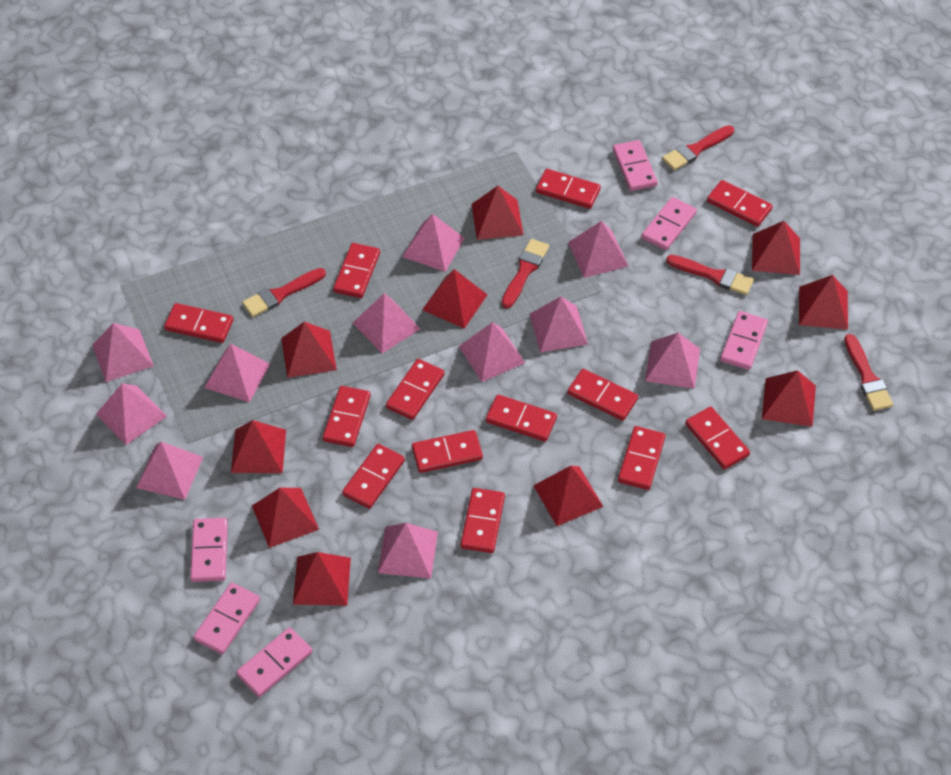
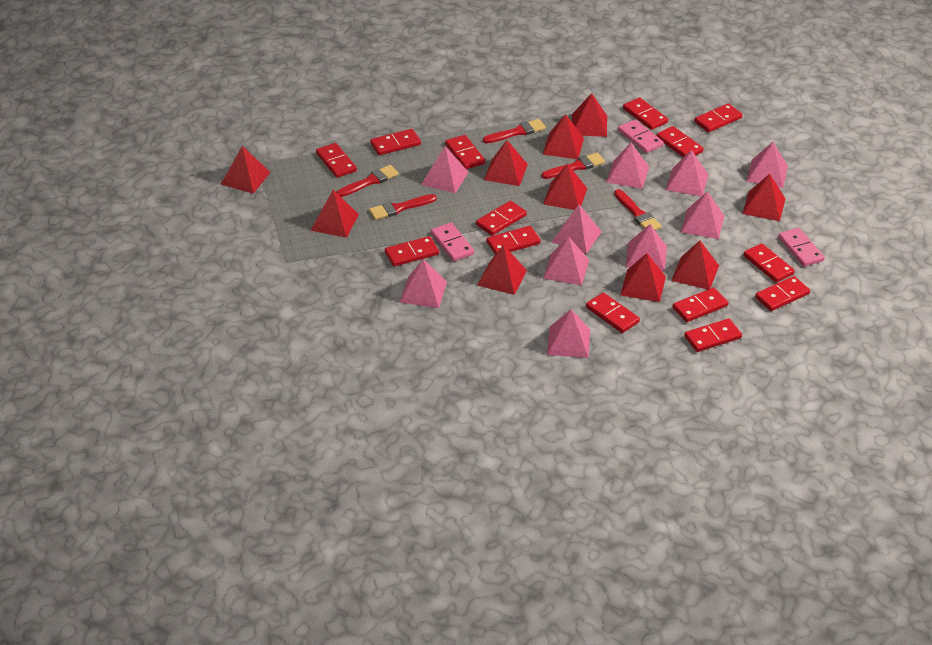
pink domino: 6 -> 3
pink pyramid: 11 -> 10
red domino: 13 -> 14

